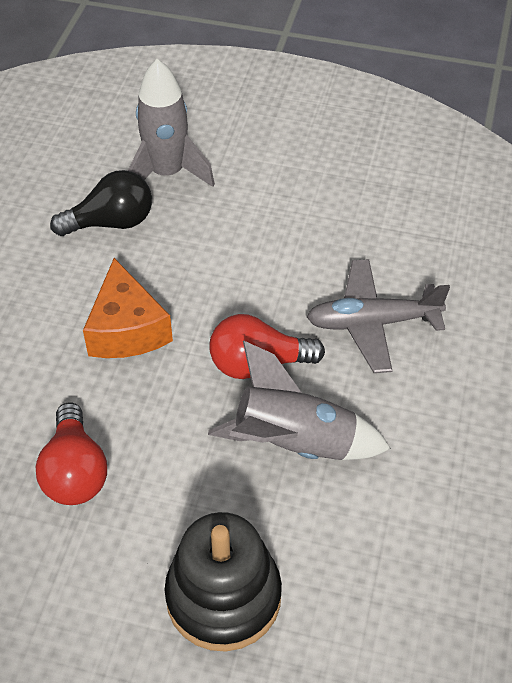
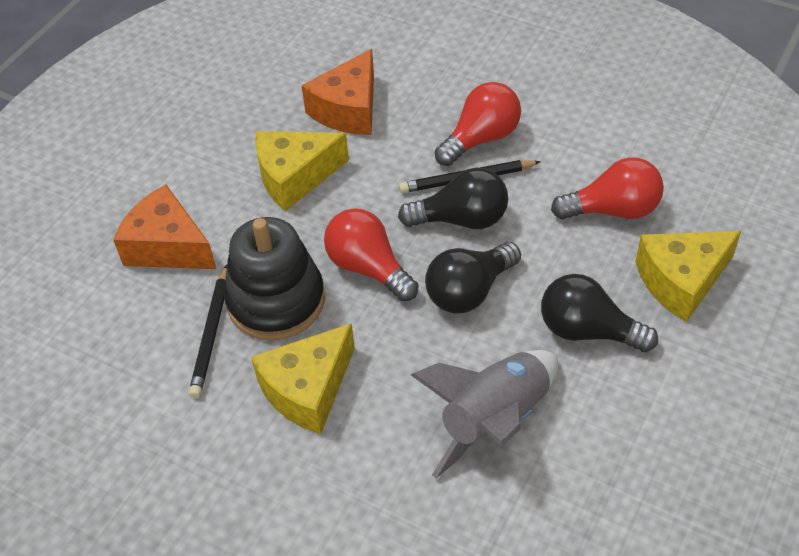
black light bulb: 1 -> 3
black pencil: 0 -> 2
grey plane: 1 -> 0
grey rocket: 2 -> 1
orange cheese: 1 -> 2
red light bulb: 2 -> 3
yellow cheese: 0 -> 3

